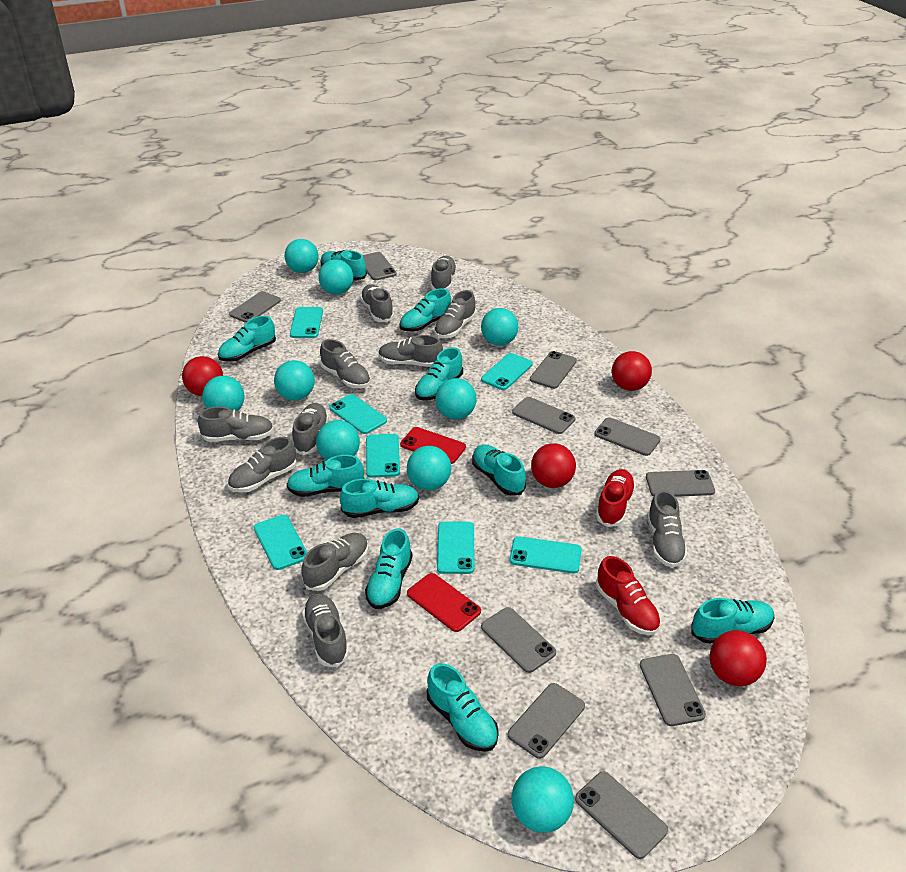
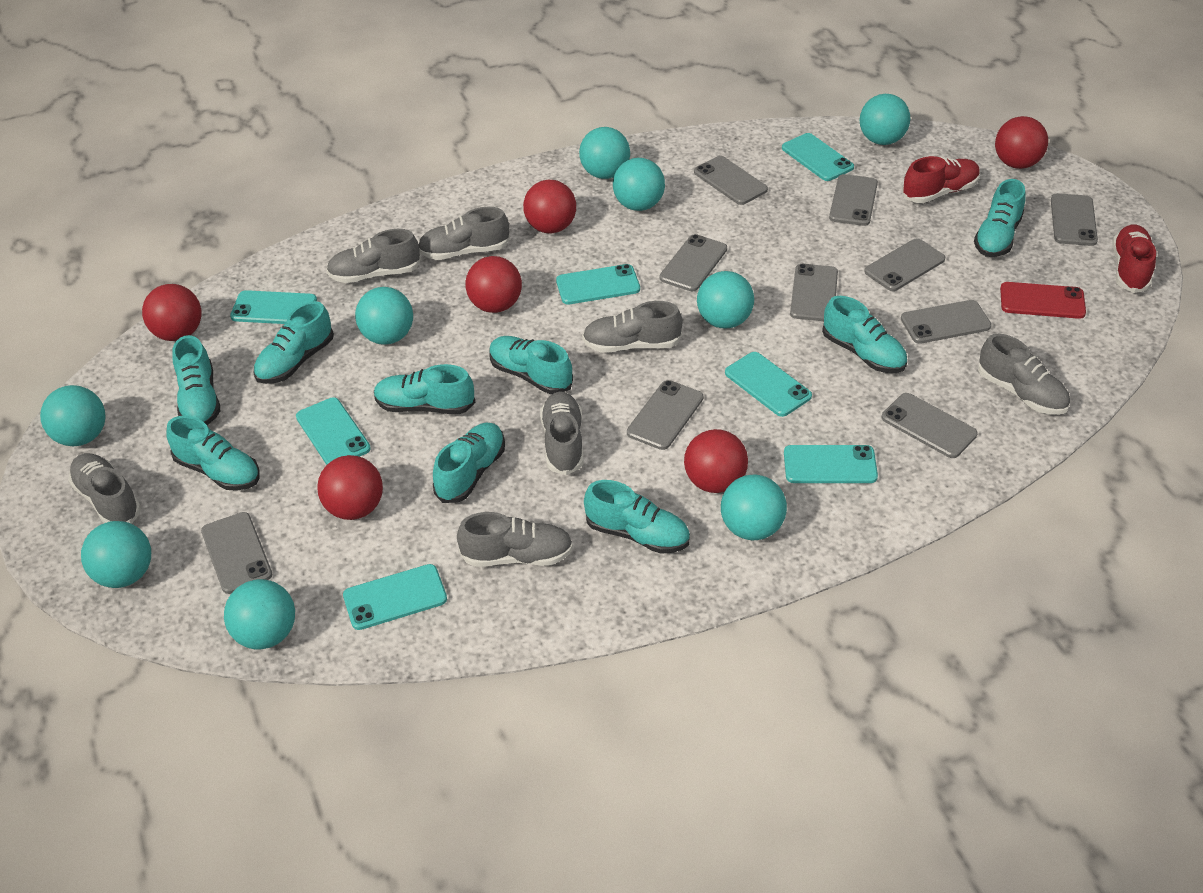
grey shoe: 11 -> 7
red ball: 4 -> 6
red phone: 2 -> 1
turquoise shoe: 10 -> 9

